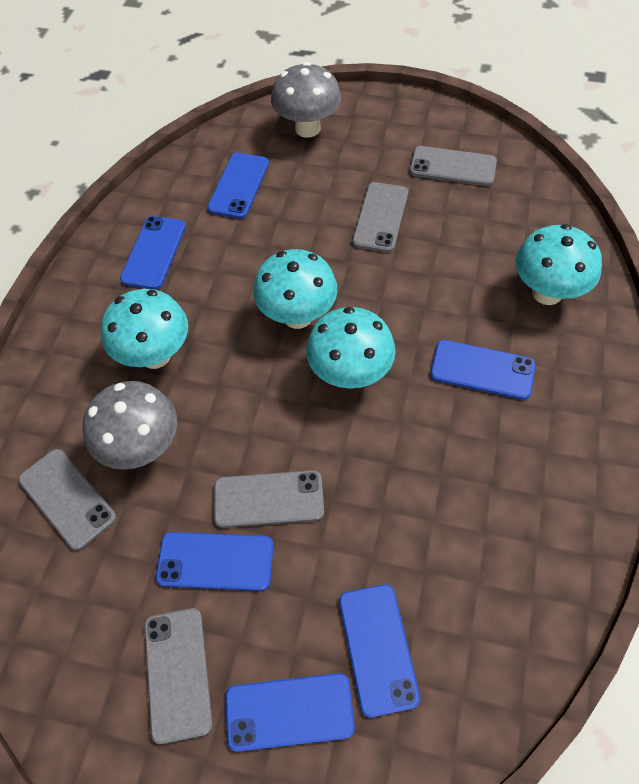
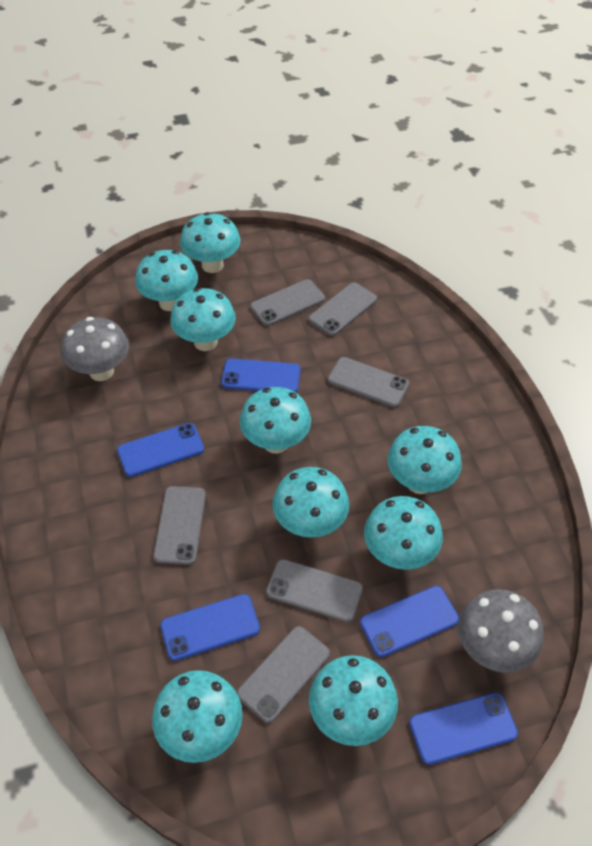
blue phone: 6 -> 5
grey phone: 5 -> 6
turquoise mushroom: 4 -> 9

